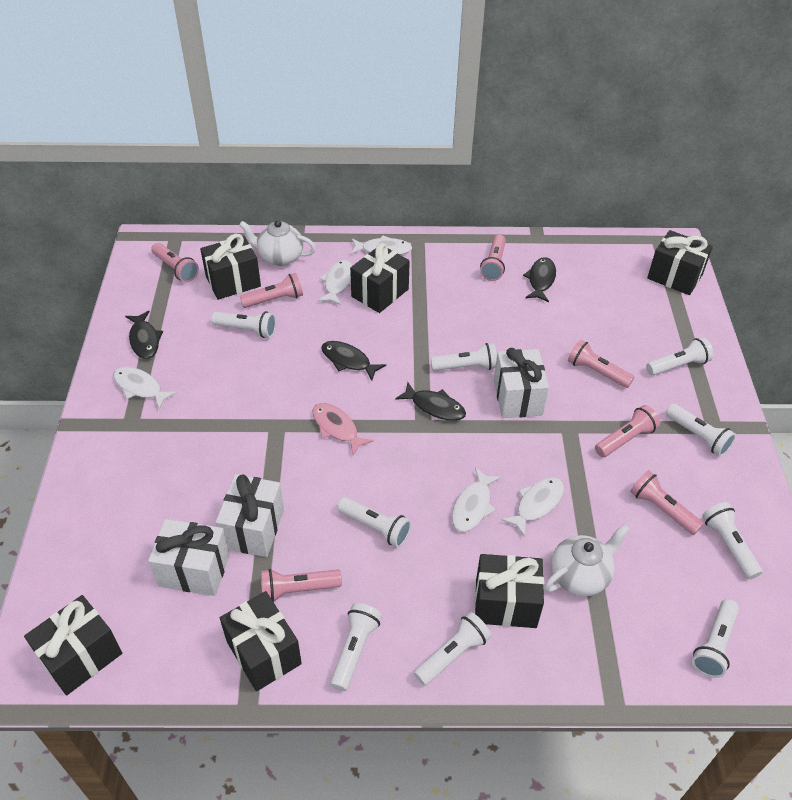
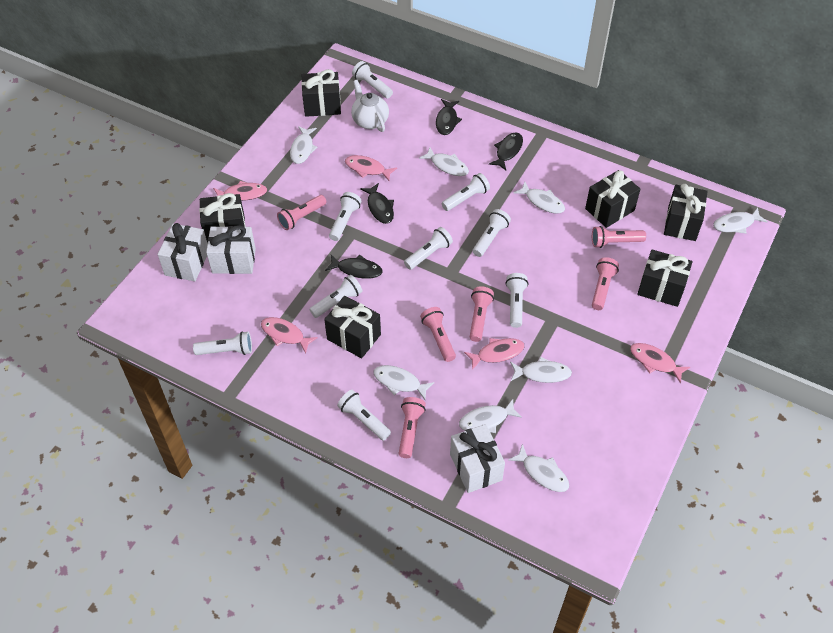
pink fish: 1 -> 5
pink flashlight: 7 -> 6
white fish: 5 -> 8
white teapot: 2 -> 1

